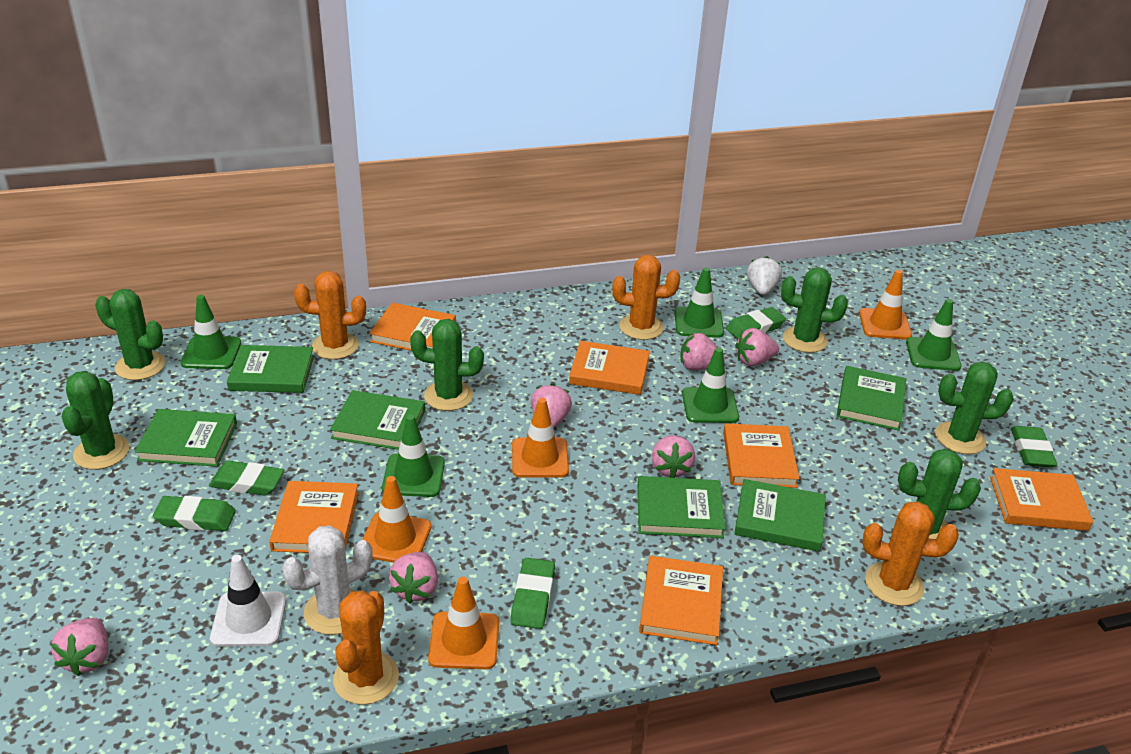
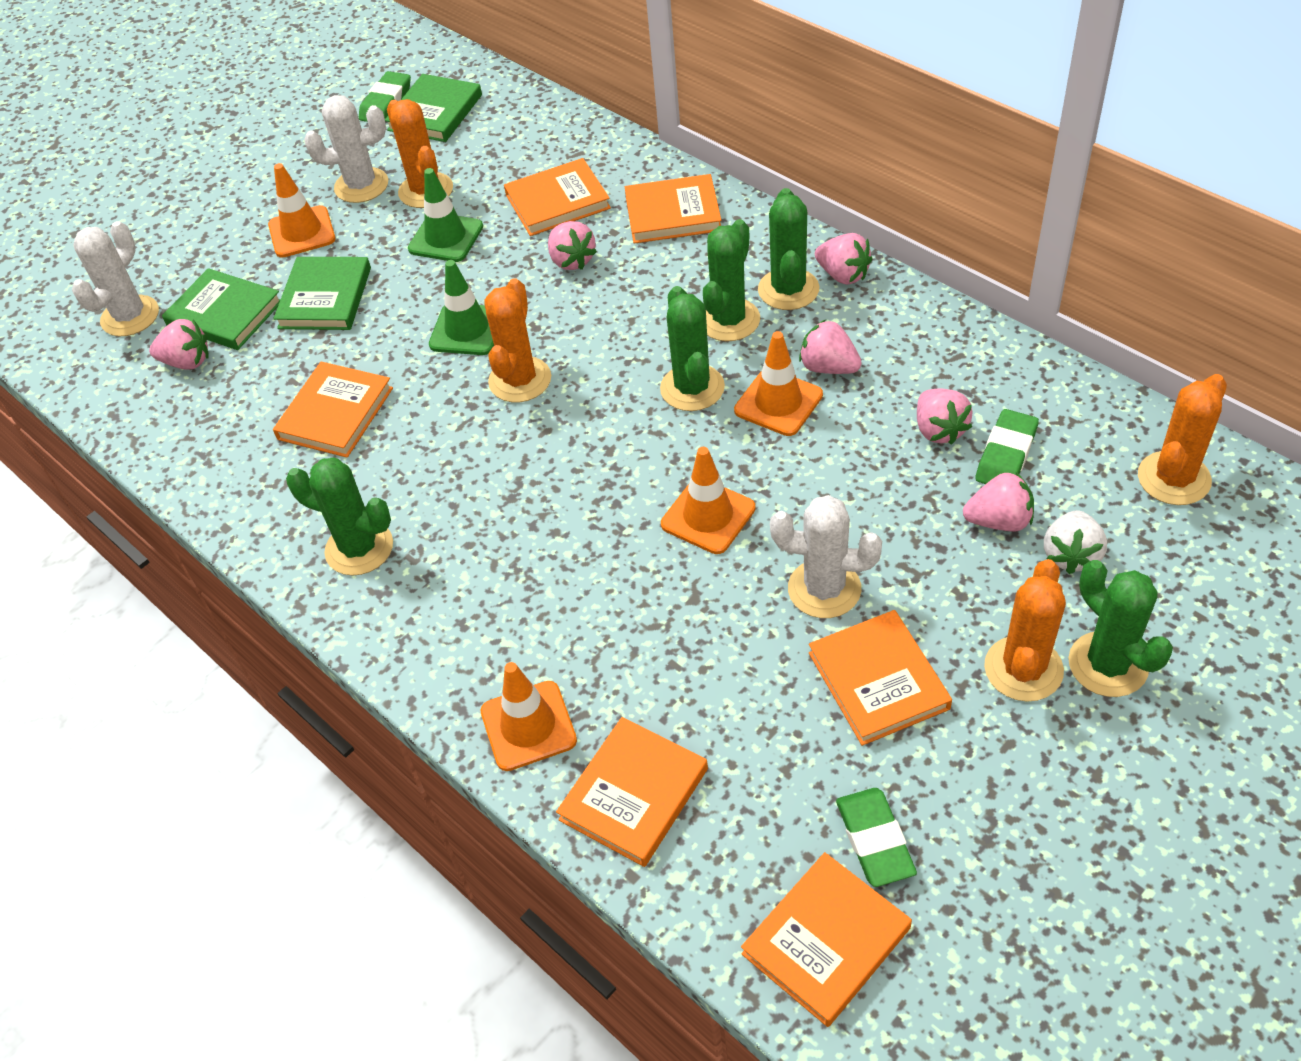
green book: 6 -> 3
green cactus: 6 -> 5
green eraser: 5 -> 3
green traffic cone: 5 -> 2
white cactus: 1 -> 3
white traffic cone: 1 -> 0

